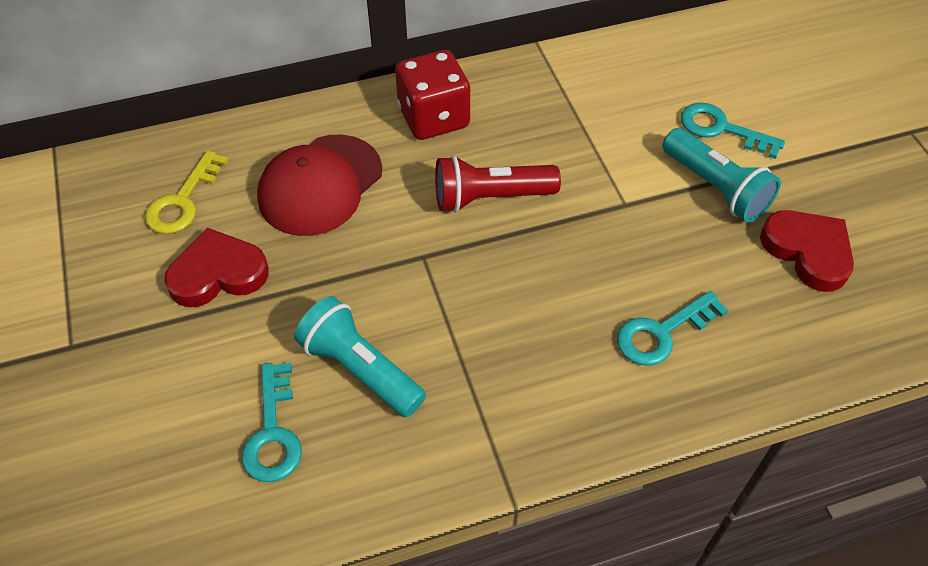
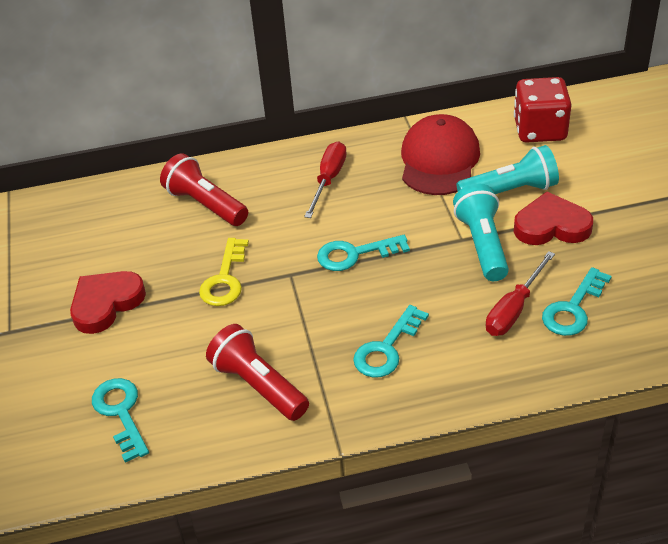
red flashlight: 1 -> 2
red screwdriver: 0 -> 2
turquoise key: 3 -> 4

